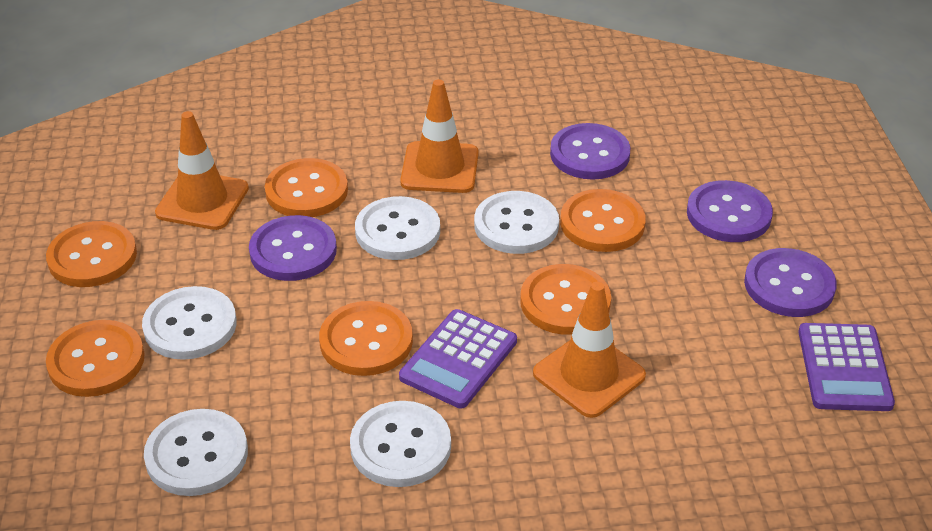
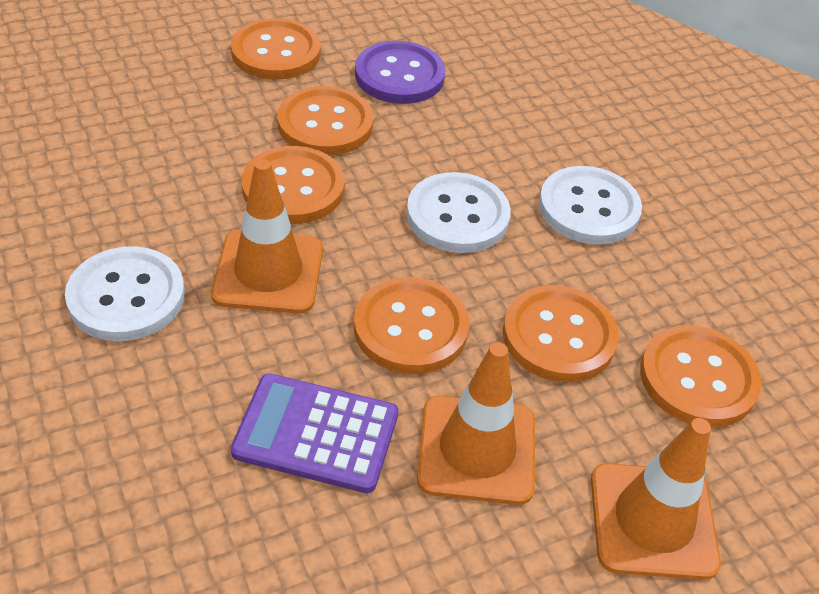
purple button: 4 -> 1
purple calculator: 2 -> 1
white button: 5 -> 3

